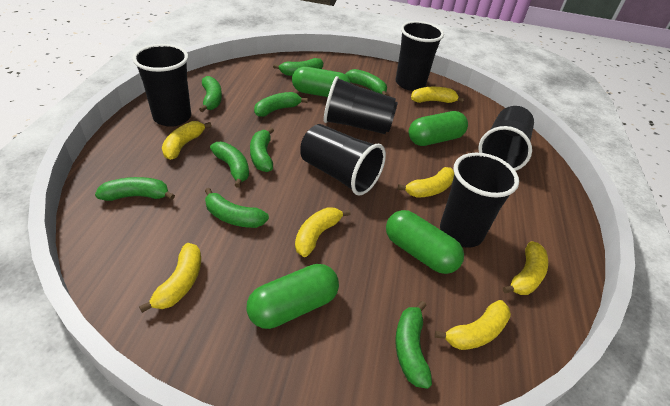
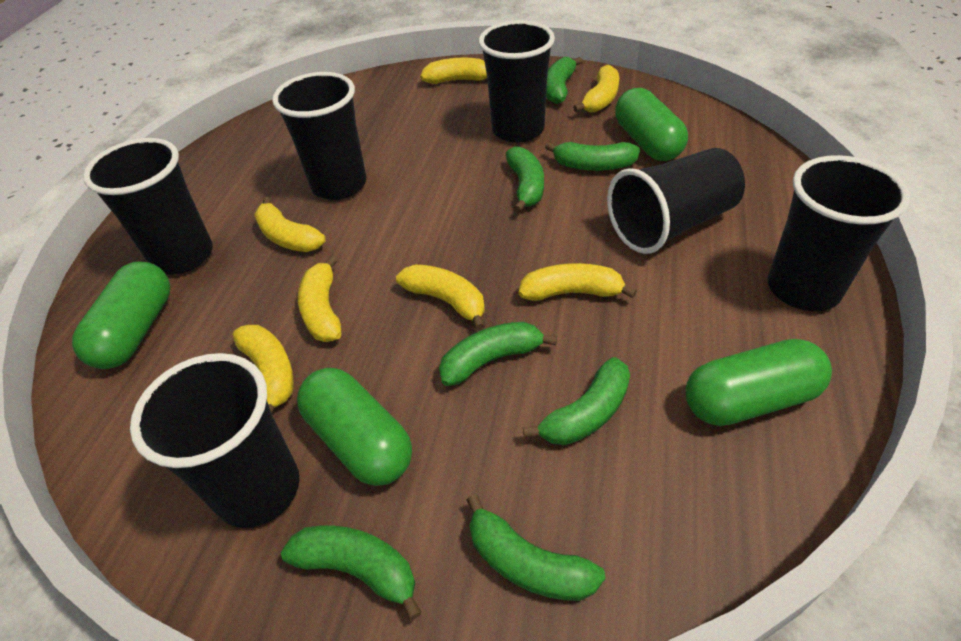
green banana: 9 -> 7

